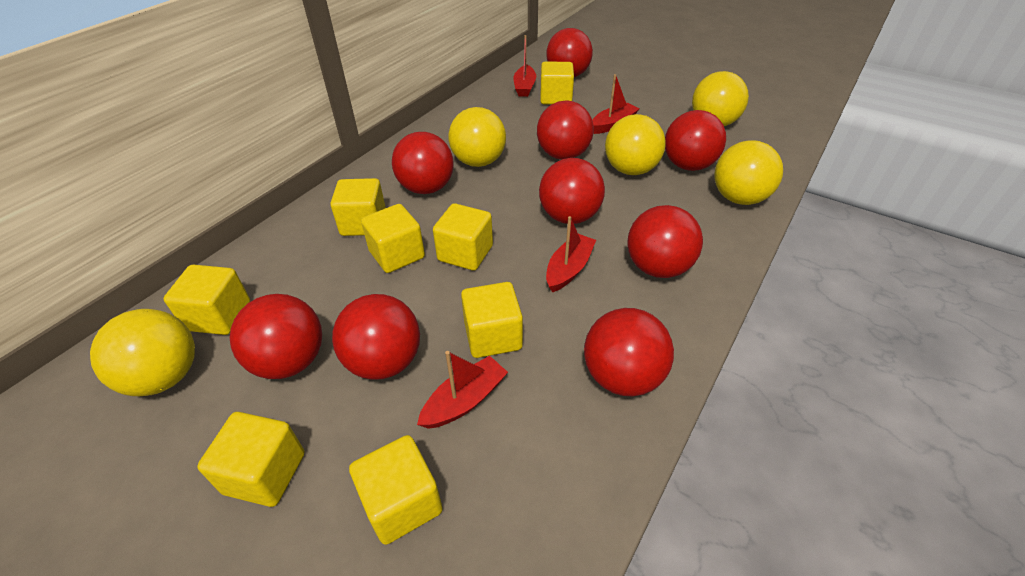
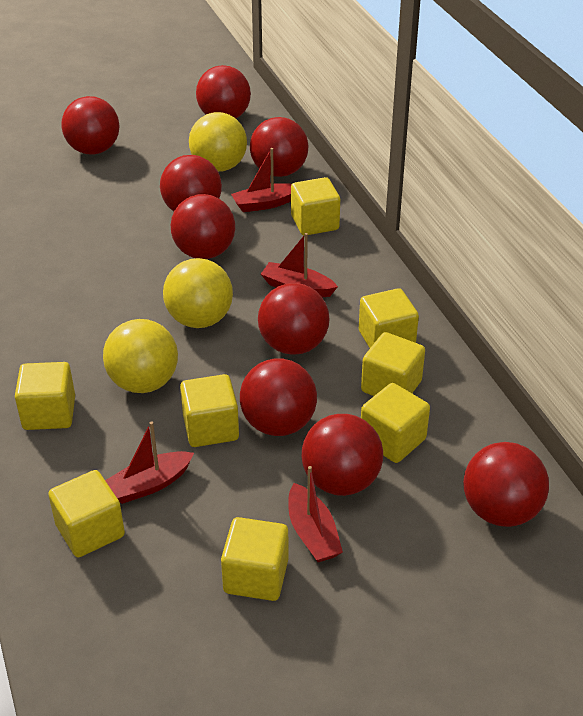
yellow ball: 5 -> 3

